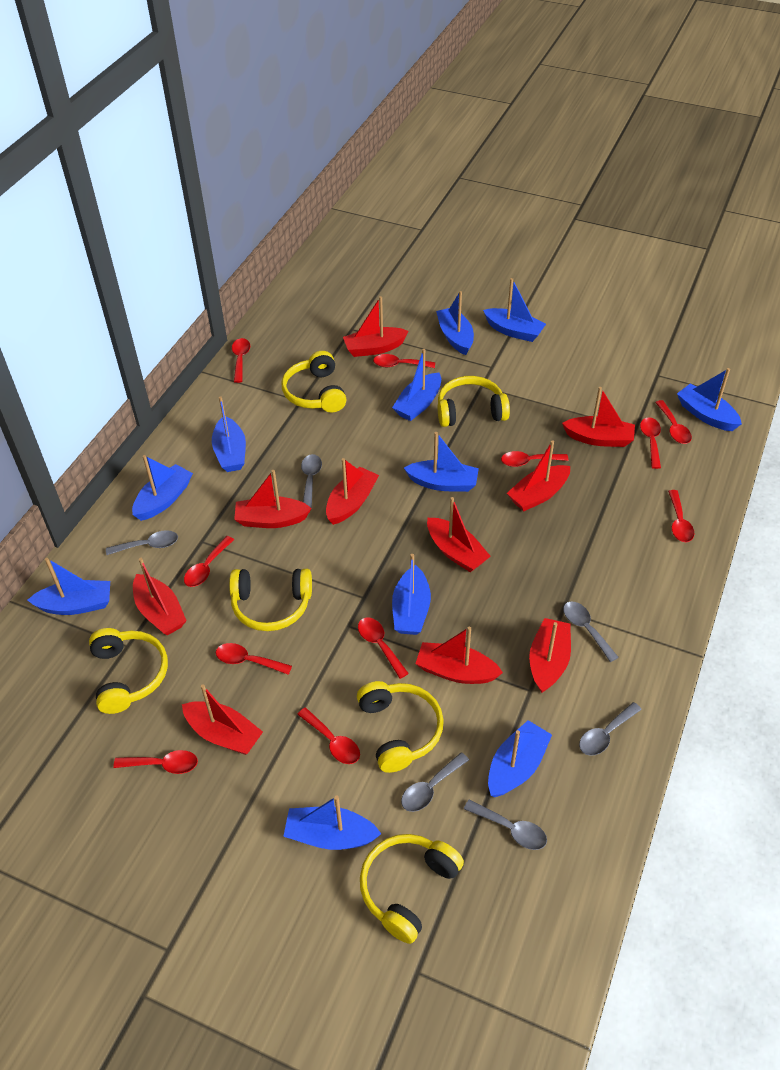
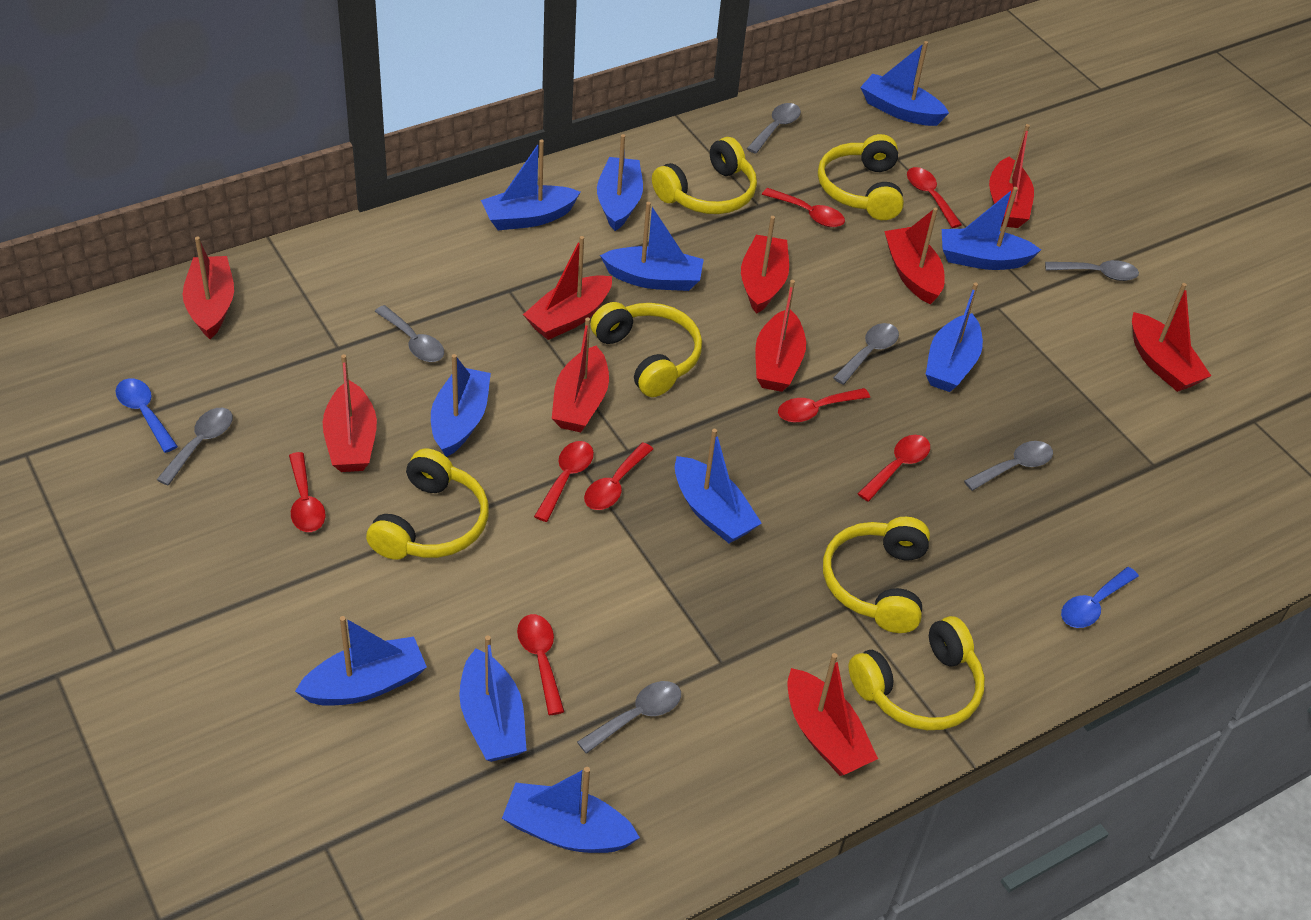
blue spoon: 0 -> 2
grey spoon: 6 -> 7
red spoon: 11 -> 8

